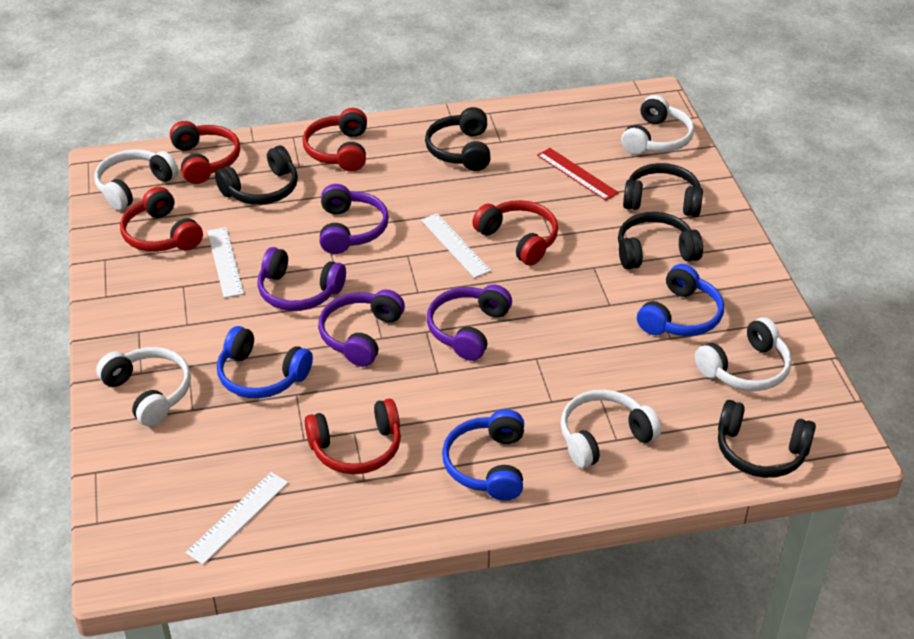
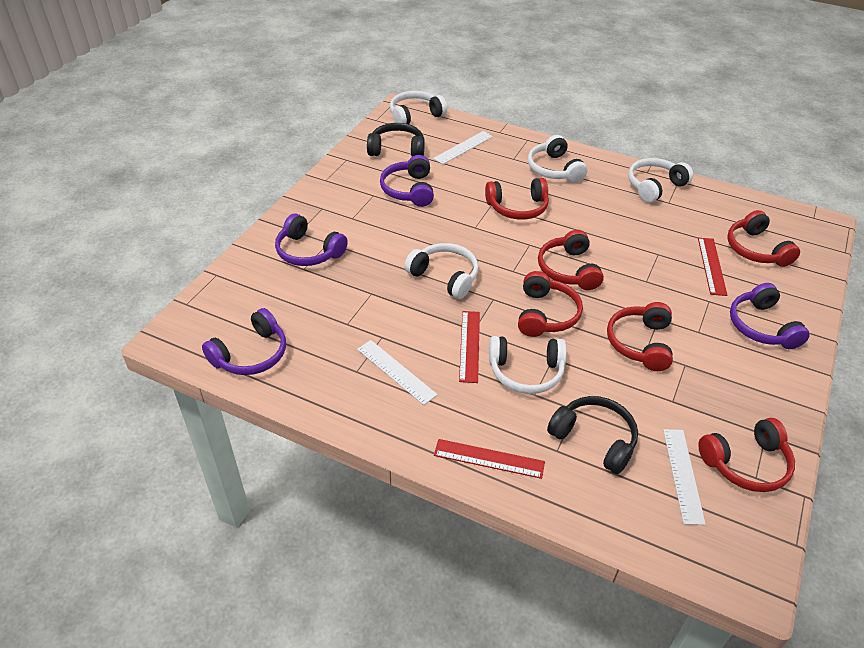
black headphones: 5 -> 2
blue headphones: 3 -> 0
red headphones: 5 -> 6
red ruler: 1 -> 3

